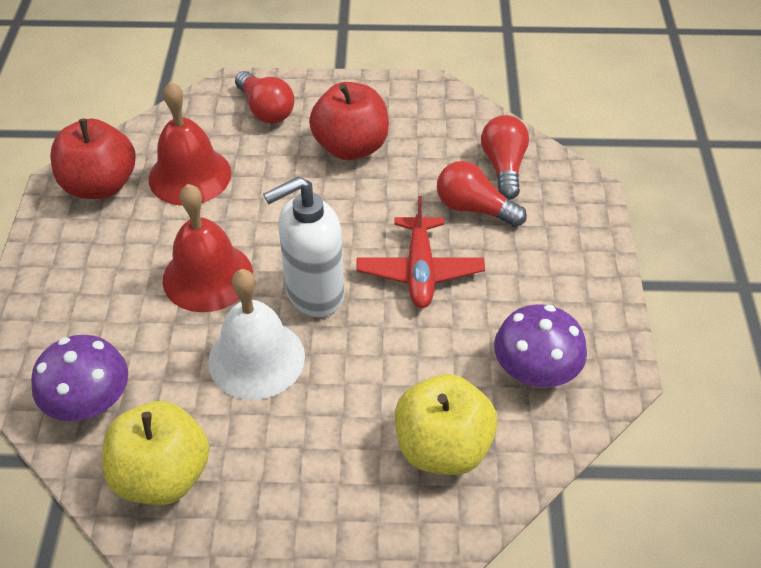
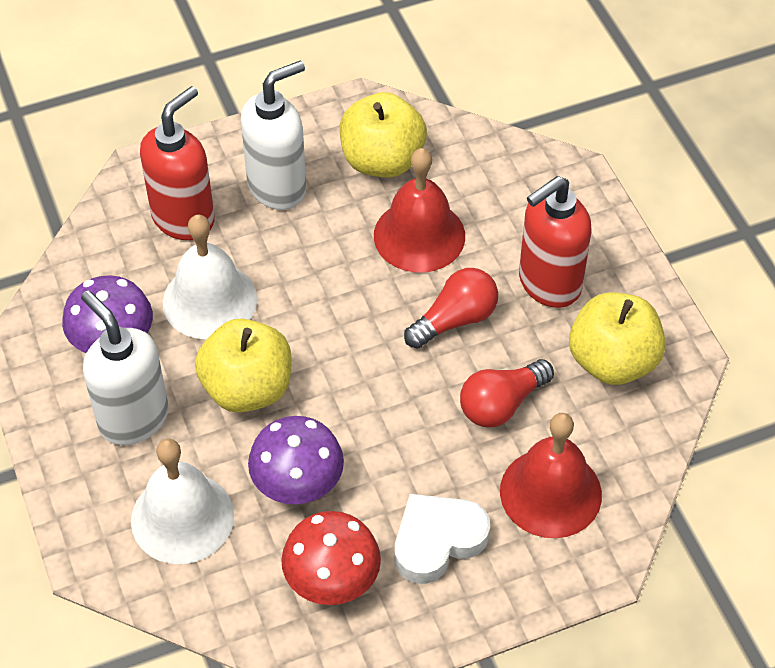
red apple: 2 -> 0
red light bulb: 3 -> 2
red mushroom: 0 -> 1
red plane: 1 -> 0
red soap dispenser: 0 -> 2
white bell: 1 -> 2
white heart: 0 -> 1
white soap dispenser: 1 -> 2
yellow apple: 2 -> 3

